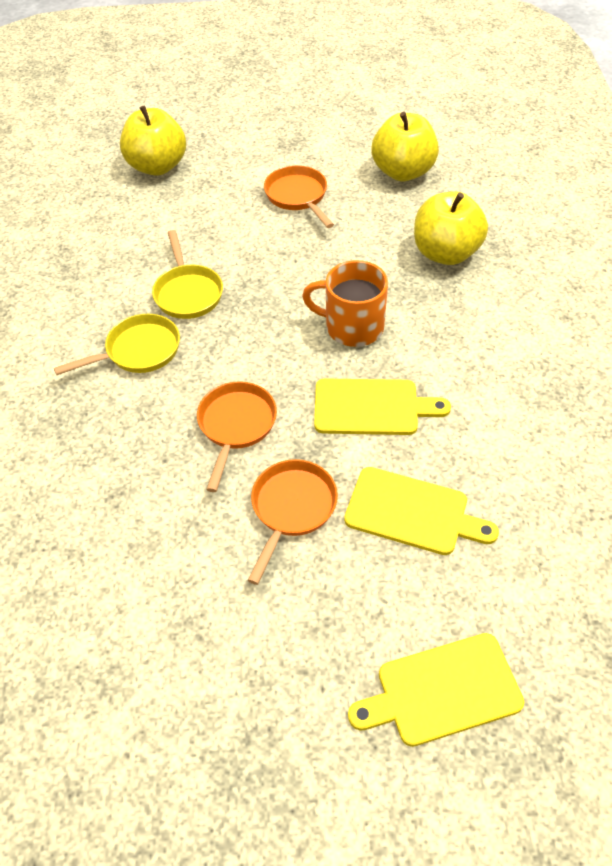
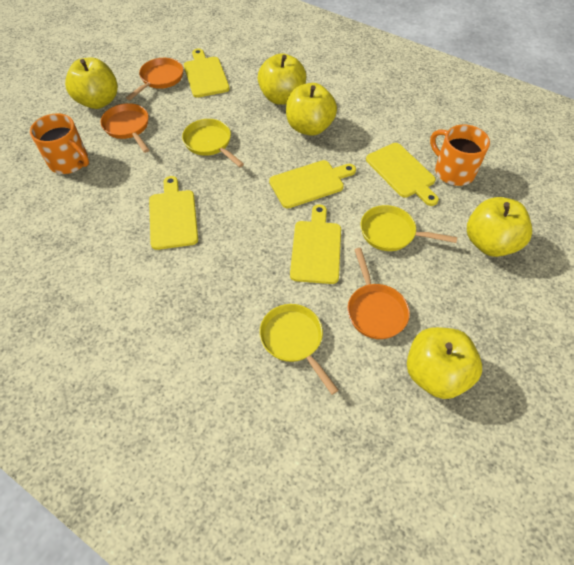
orange mug: 1 -> 2
yellow apple: 3 -> 5
yellow cutting board: 3 -> 5
yellow pan: 2 -> 3

